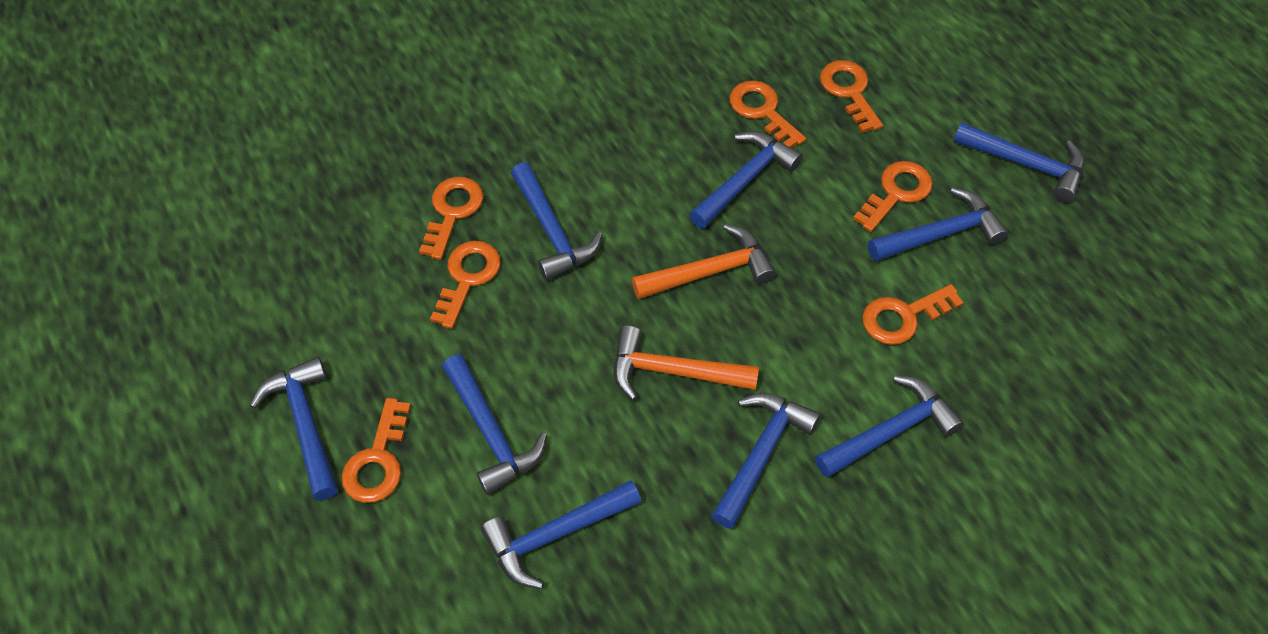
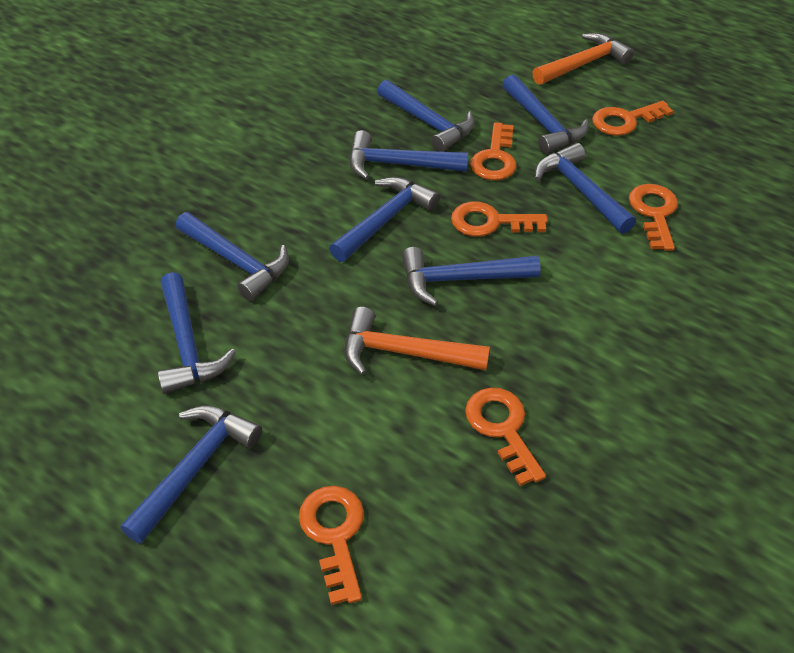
orange key: 7 -> 6

